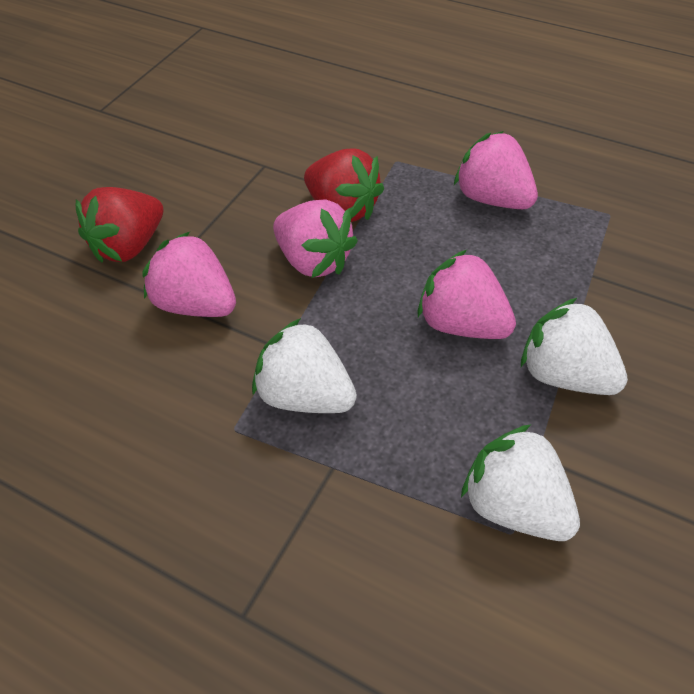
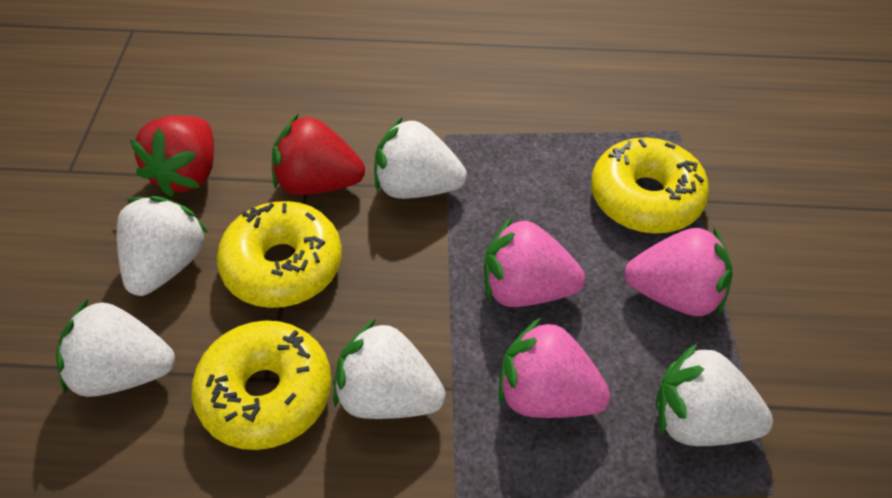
pink strawberry: 4 -> 3
white strawberry: 3 -> 5
yellow donut: 0 -> 3

